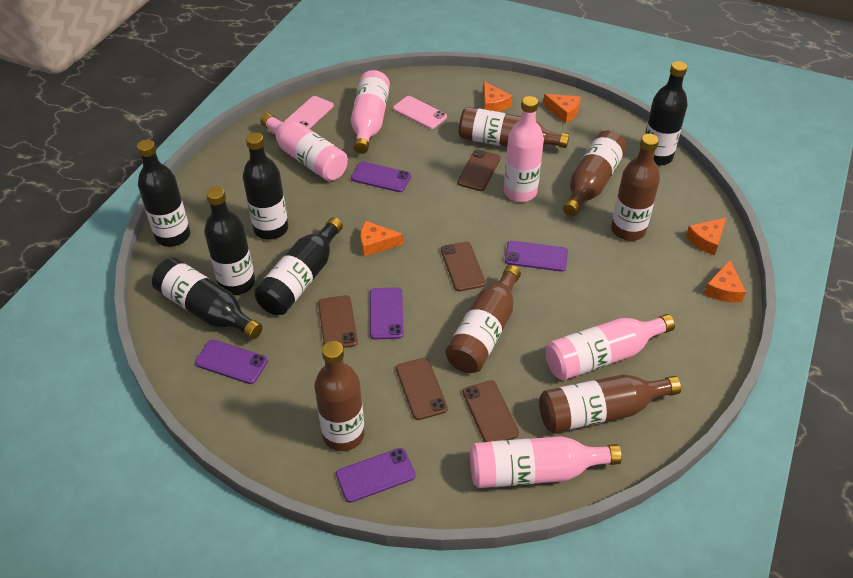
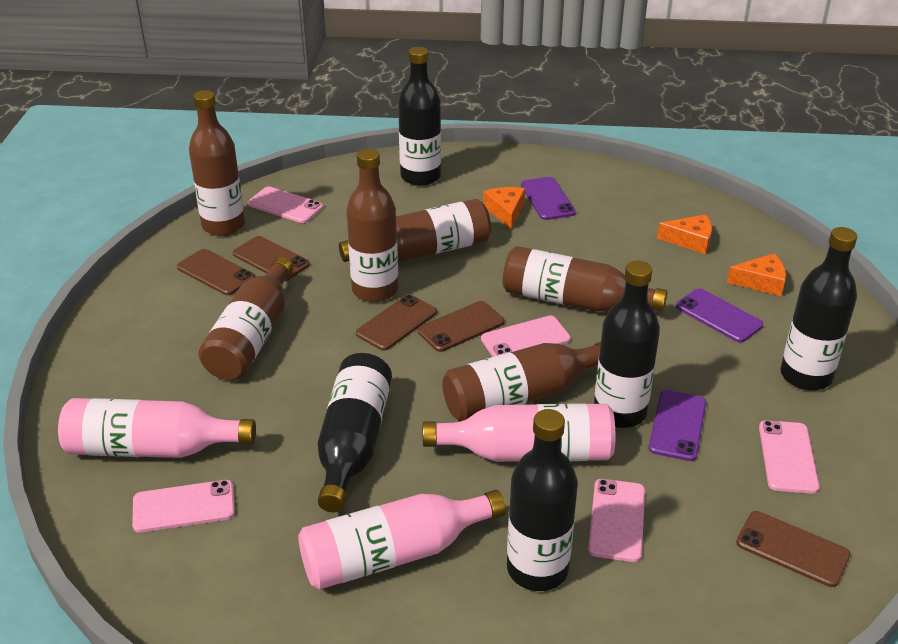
black bottle: 6 -> 5
orange cheese: 5 -> 3
pink bottle: 5 -> 3
pink phone: 2 -> 5
purple phone: 5 -> 3

